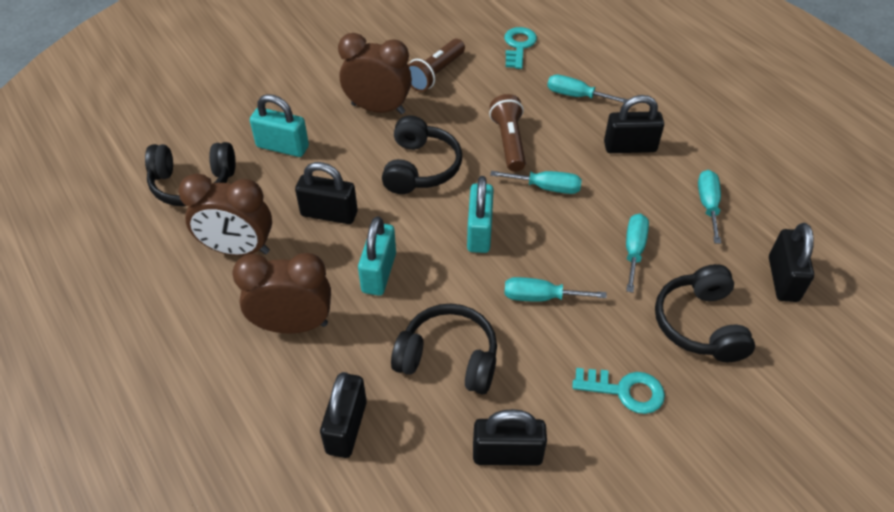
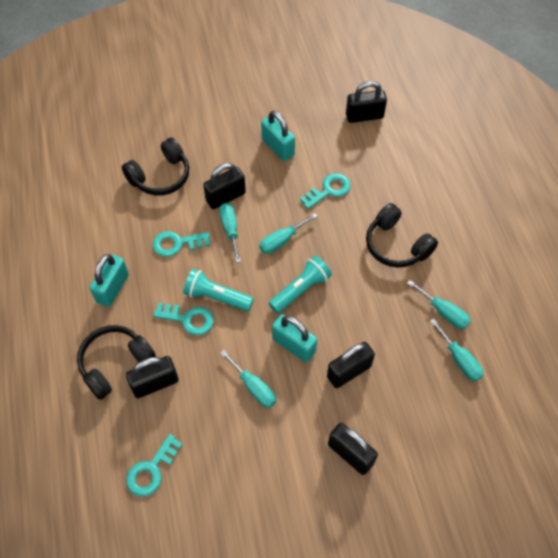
black headphones: 4 -> 3
brown clock: 3 -> 0
brown flashlight: 2 -> 0
turquoise flashlight: 0 -> 2
turquoise key: 2 -> 4

